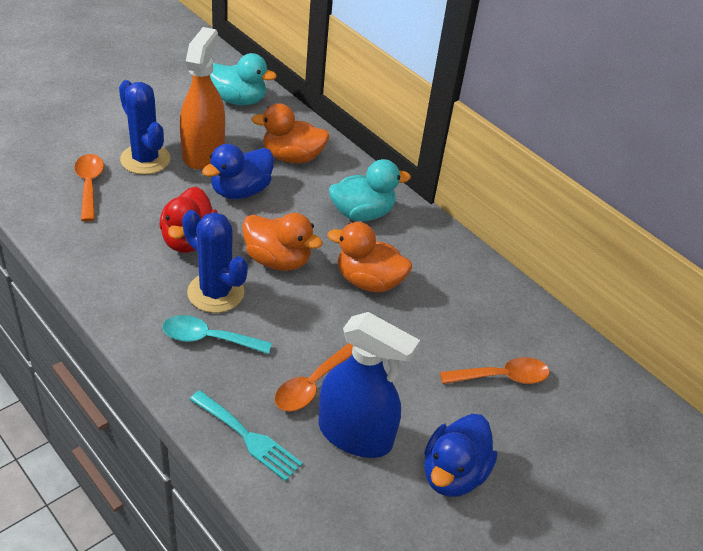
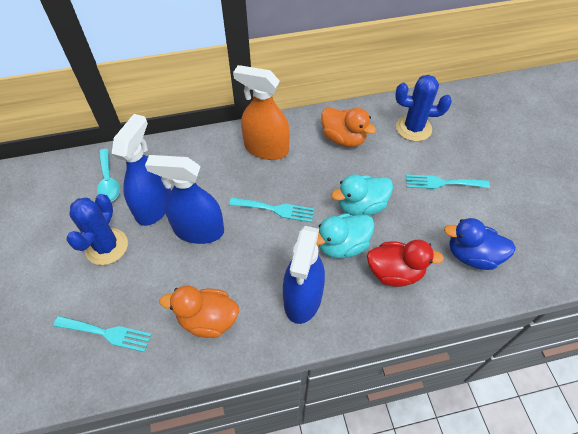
blue duck: 2 -> 1
blue spray bottle: 1 -> 3
orange duck: 3 -> 2
orange spoon: 3 -> 0
turquoise fork: 1 -> 3

